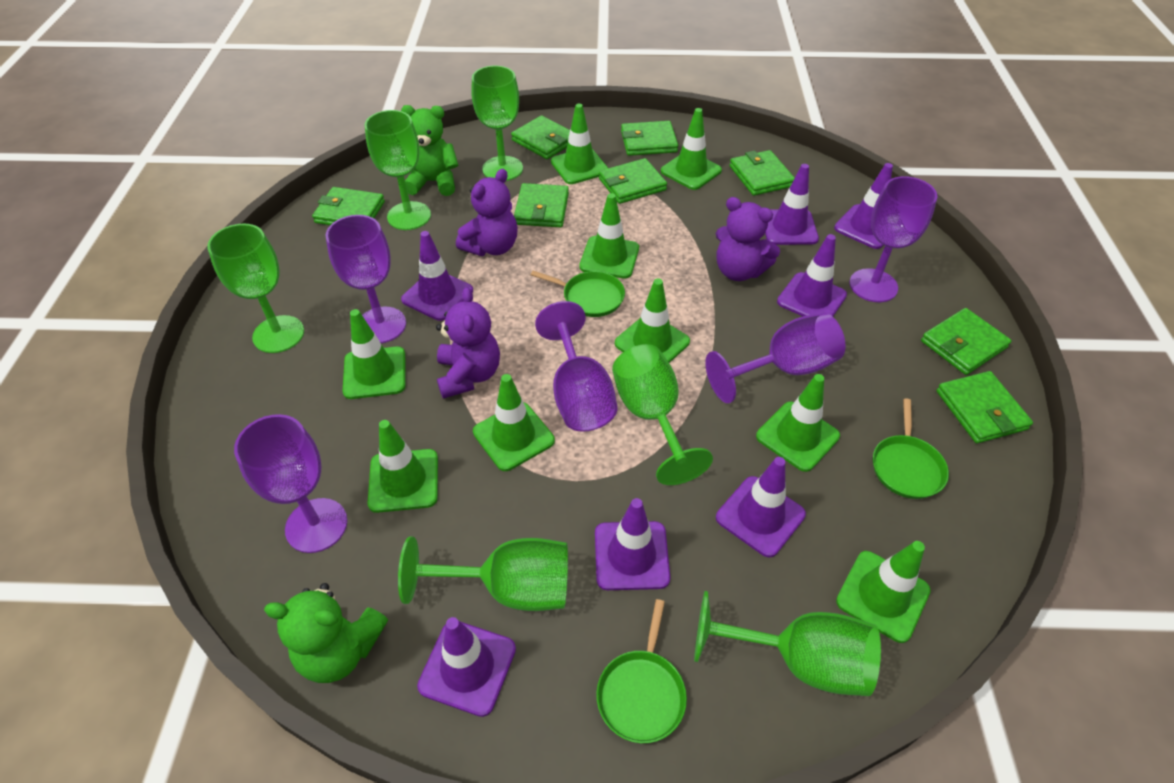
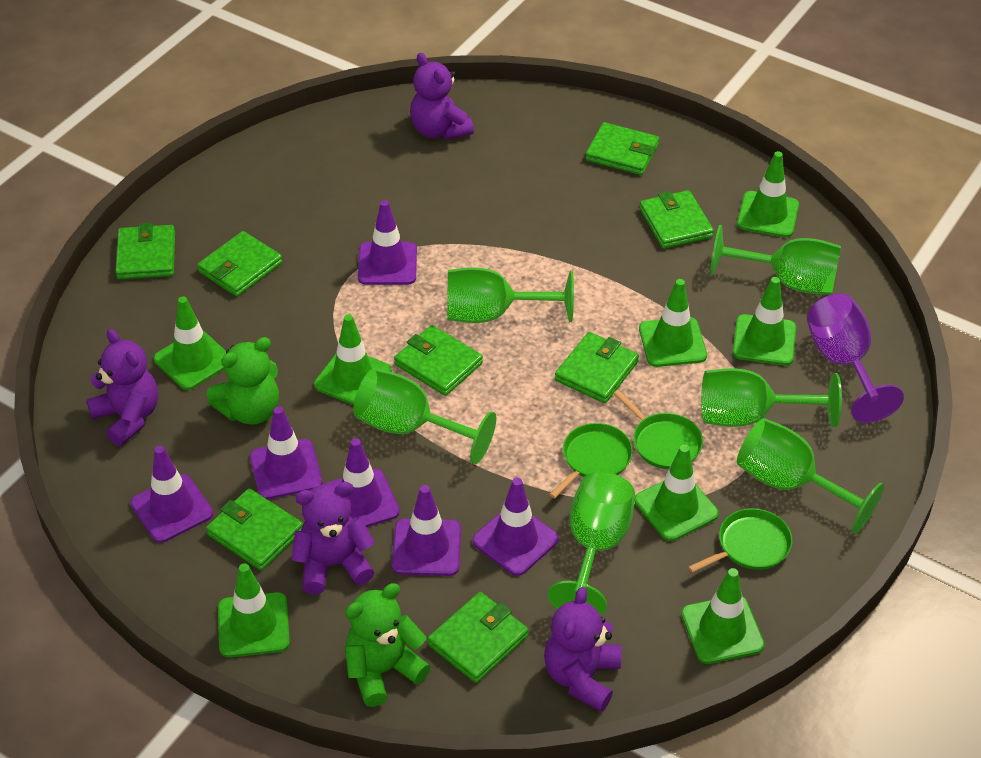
green traffic cone: 9 -> 8
purple goblet: 5 -> 1
purple teddy bear: 3 -> 4
purple traffic cone: 7 -> 6

